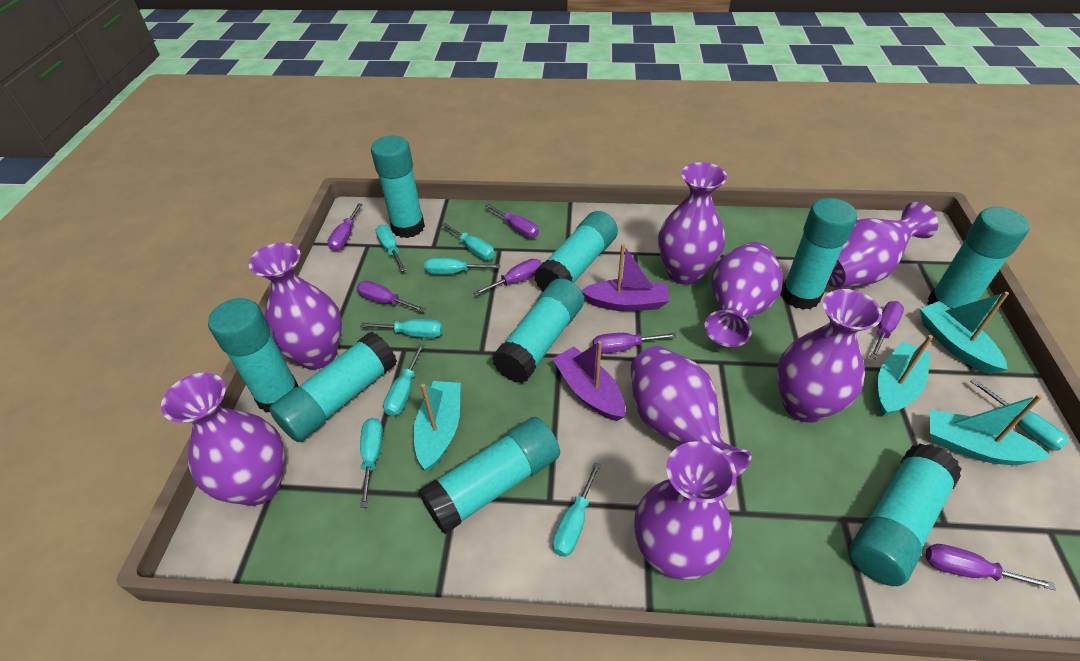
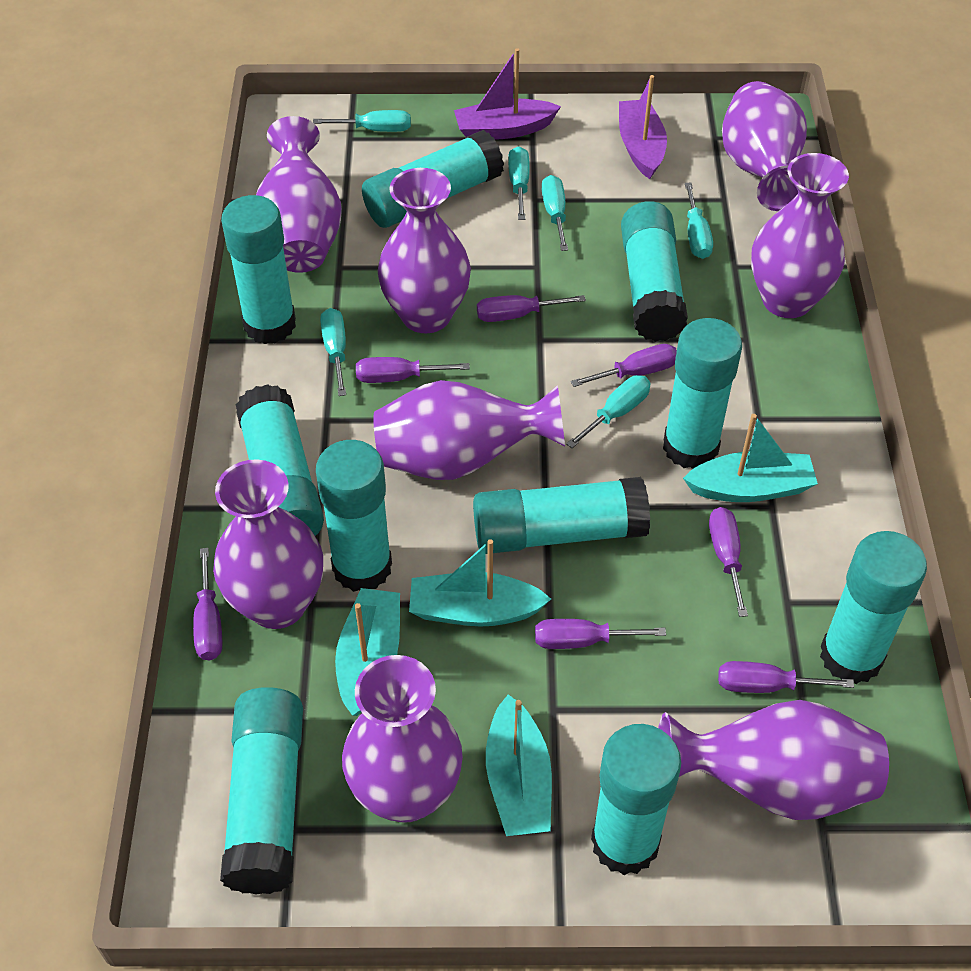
turquoise glue stick: 9 -> 10
turquoise screwdriver: 8 -> 6

